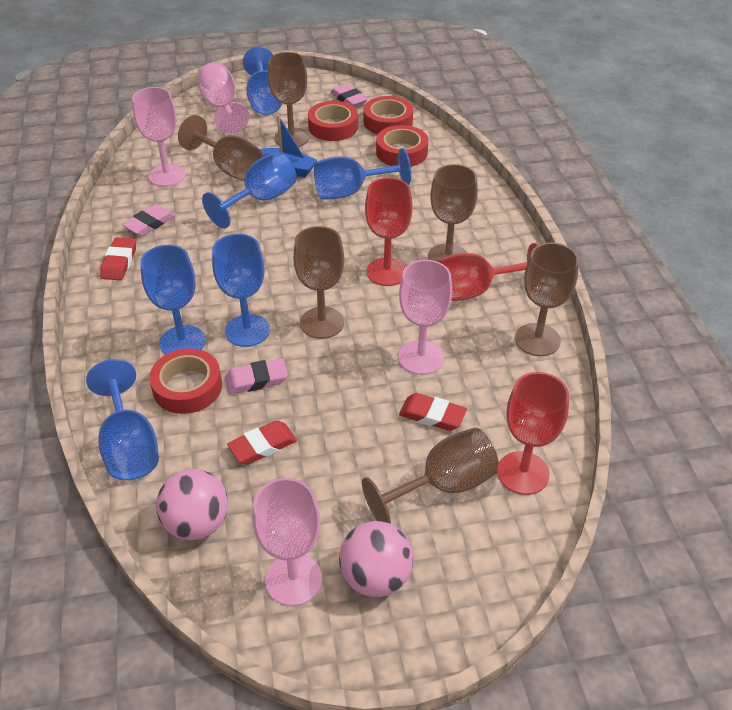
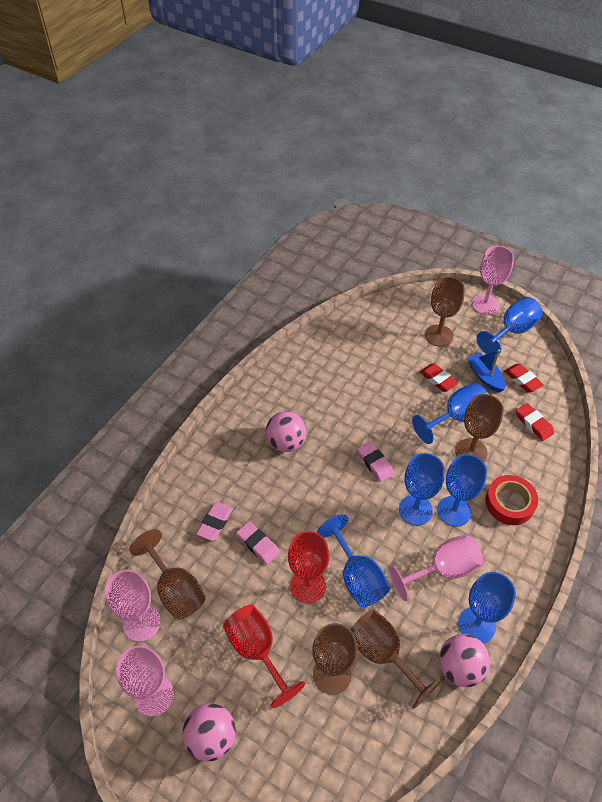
brown goblet: 6 -> 5
pink ball: 2 -> 3
red goblet: 3 -> 2
red tape: 4 -> 1

